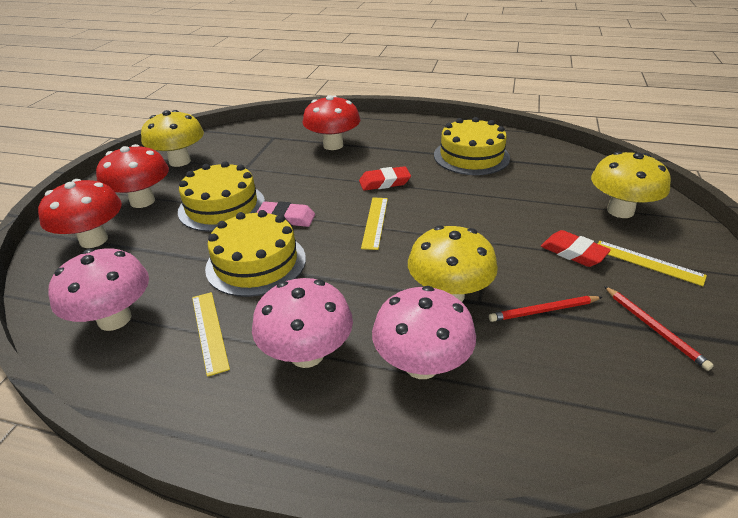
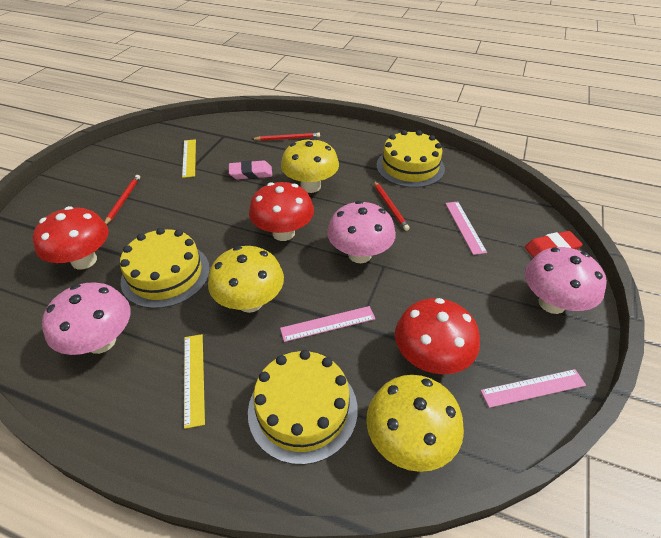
pink ruler: 0 -> 3
red eraser: 2 -> 1
red pencil: 2 -> 3
yellow ruler: 3 -> 2

